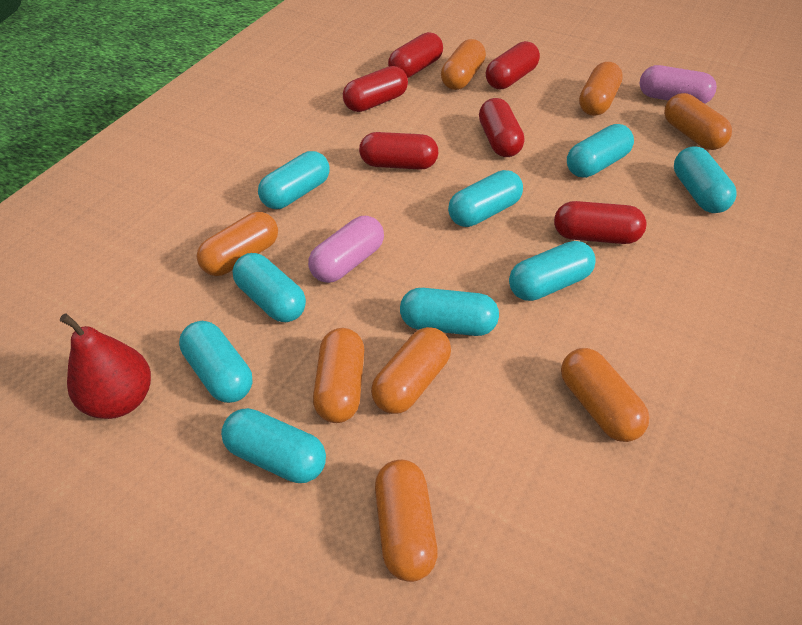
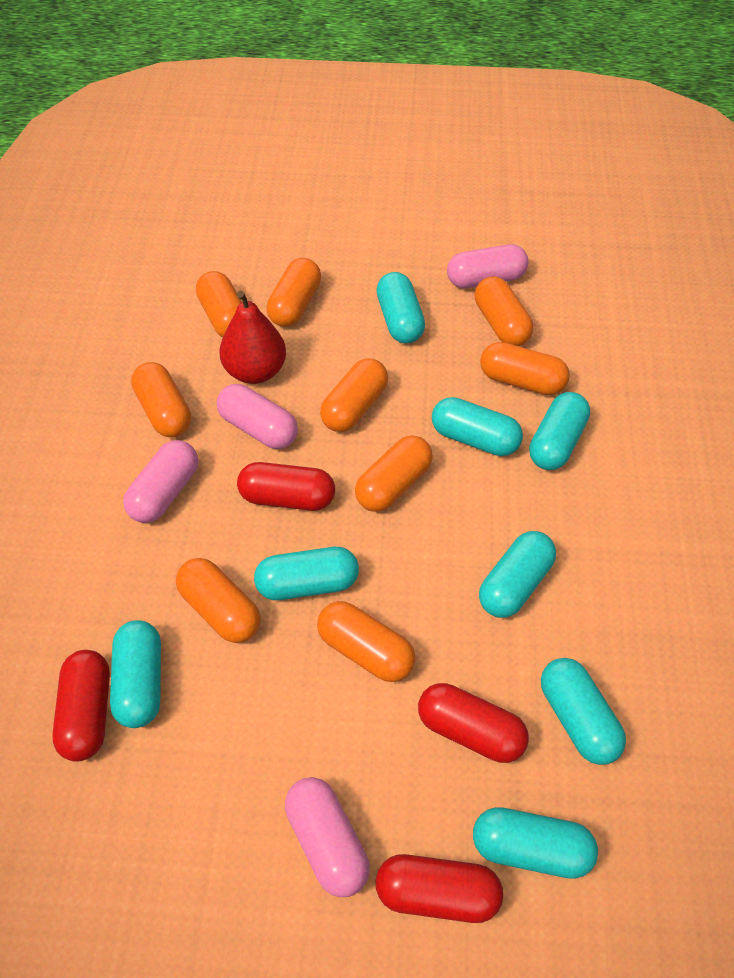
orange capsule: 8 -> 9
pink capsule: 2 -> 4
red capsule: 6 -> 4
turquoise capsule: 9 -> 8

